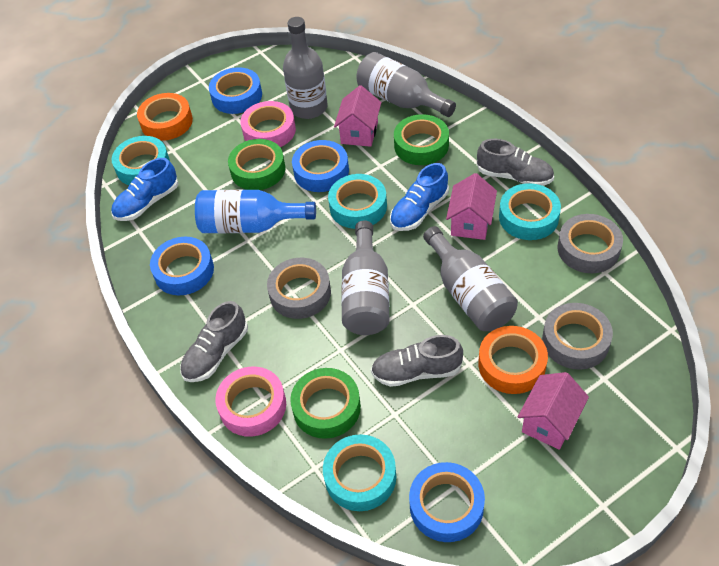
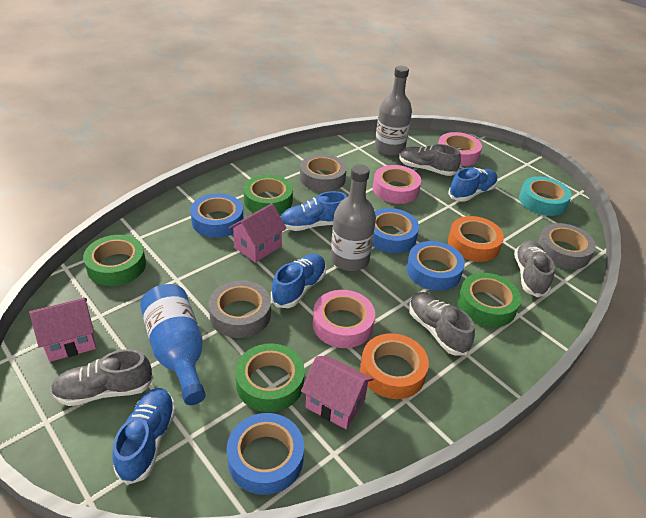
blue shoe: 2 -> 4
green tape: 3 -> 4
grey bottle: 4 -> 2
grey shoe: 3 -> 4
pink tape: 2 -> 3
turquoise tape: 4 -> 1

